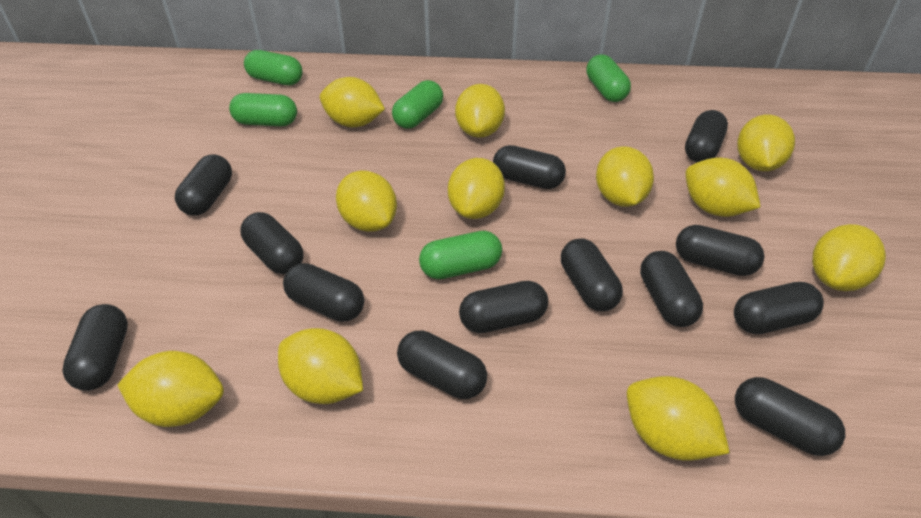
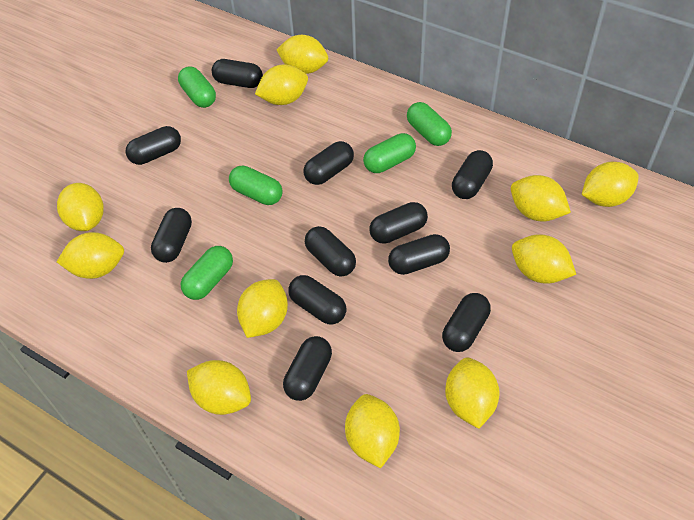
black capsule: 13 -> 11

